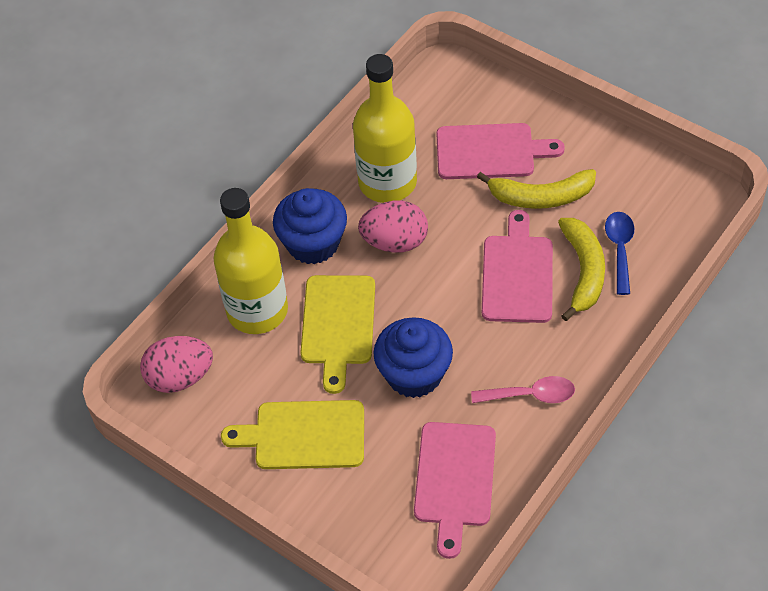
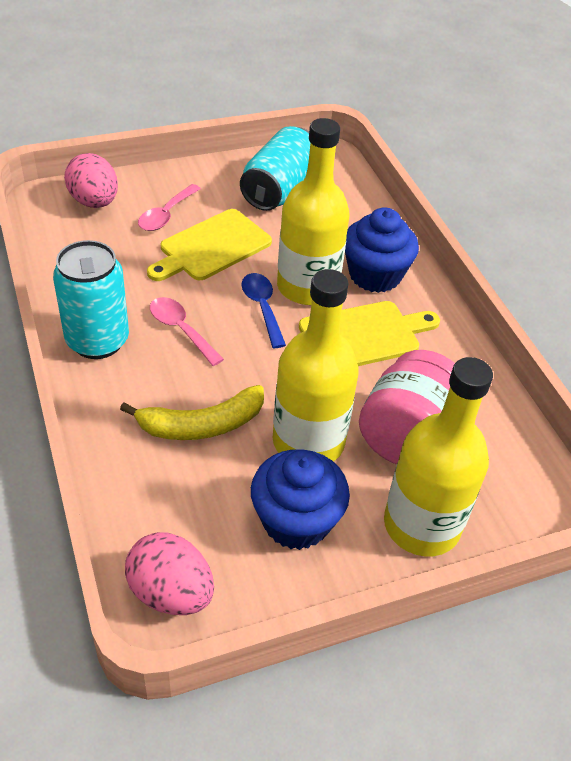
pink cutting board: 3 -> 0
pink jar: 0 -> 1
pink spoon: 1 -> 2
turquoise can: 0 -> 2
yellow banana: 2 -> 1
yellow bottle: 2 -> 3

